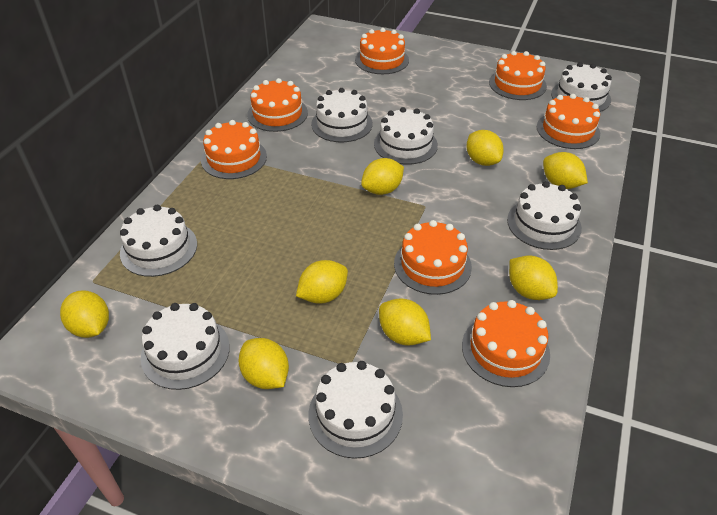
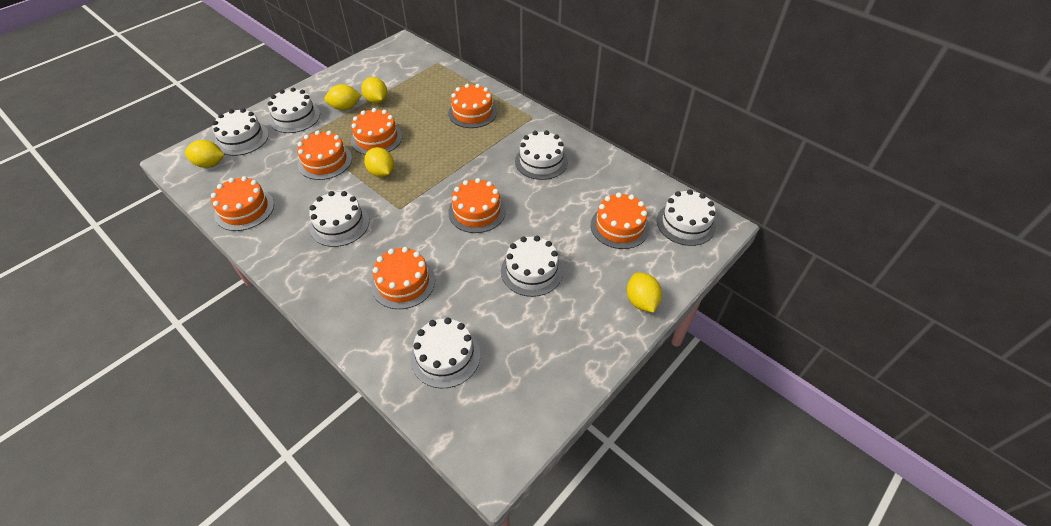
yellow lemon: 8 -> 5

